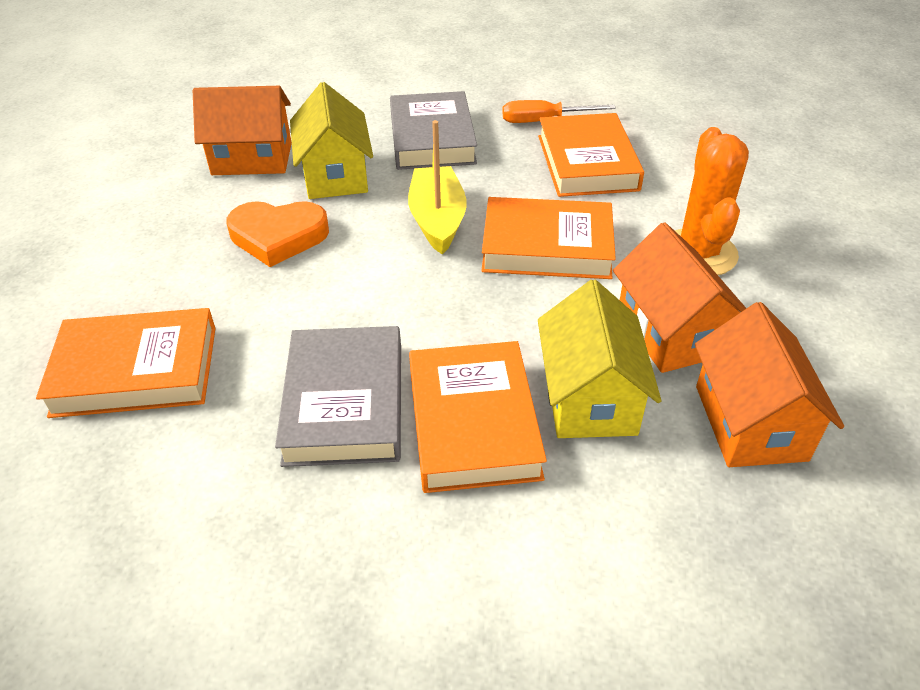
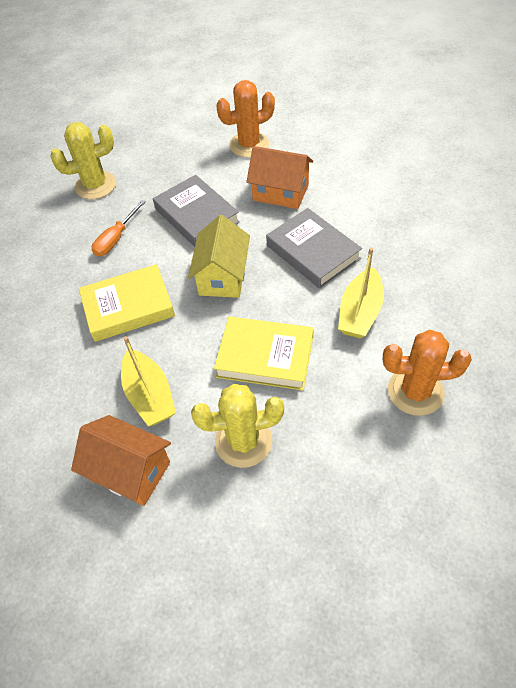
orange book: 4 -> 0
orange cactus: 1 -> 2
orange heart: 1 -> 0
orange house: 3 -> 2
yellow boat: 1 -> 2
yellow book: 0 -> 2
yellow cactus: 0 -> 2
yellow house: 2 -> 1

